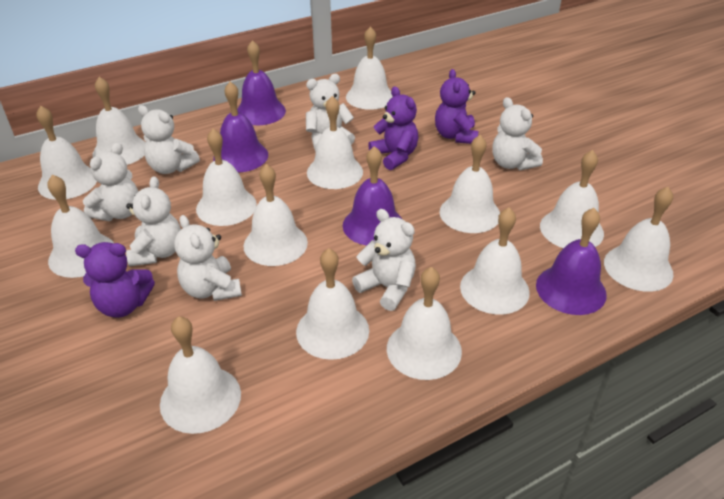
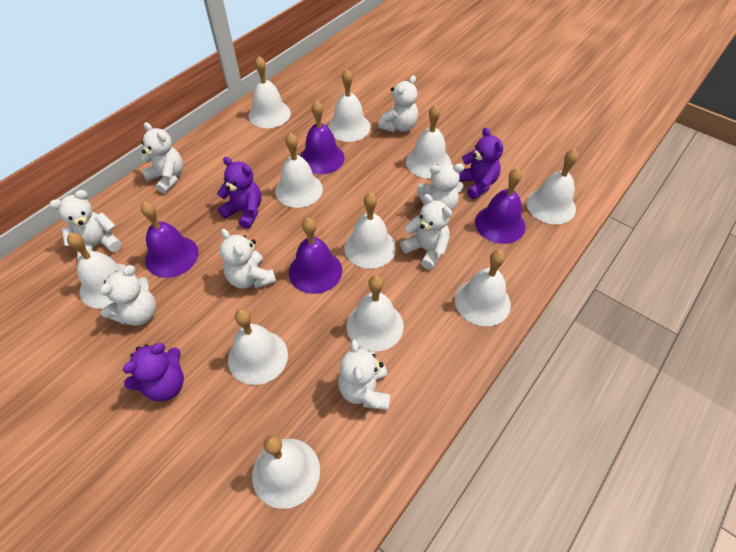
white bell: 14 -> 11
white teddy bear: 7 -> 8

